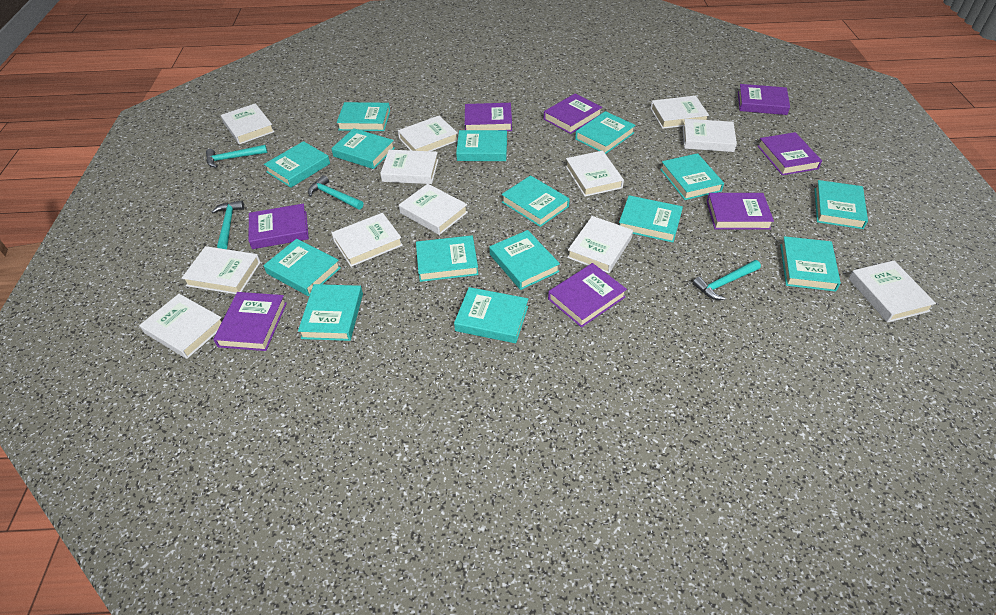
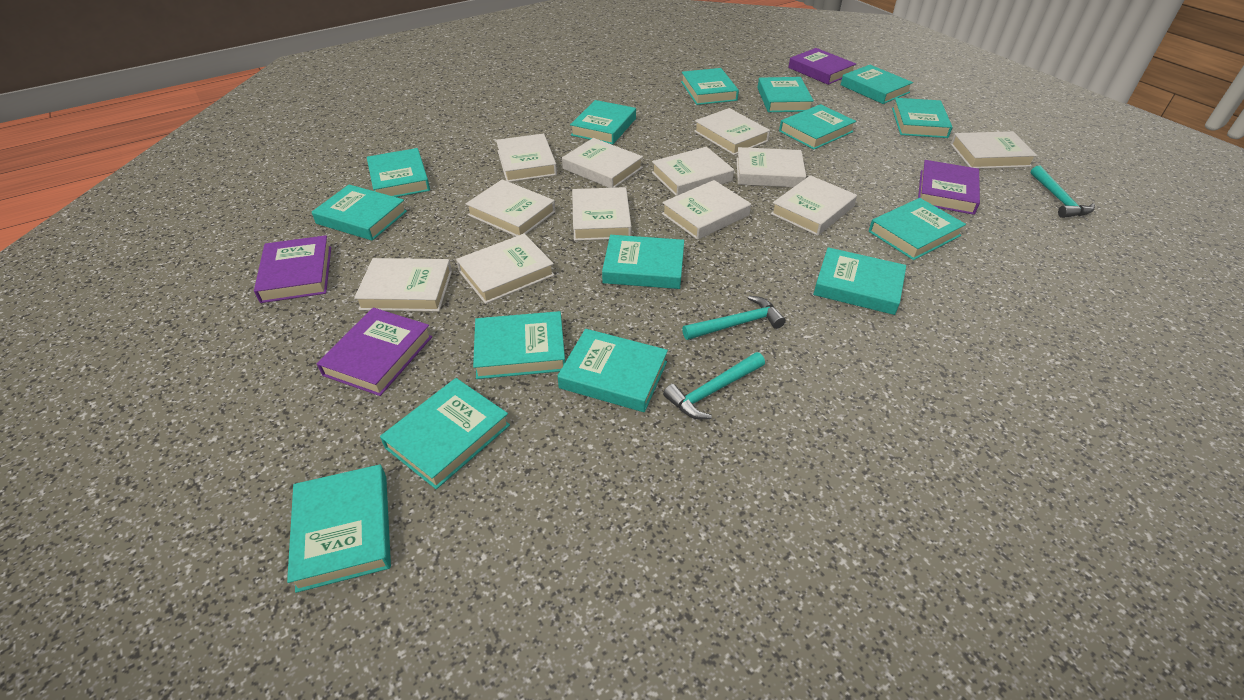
purple book: 8 -> 4
turquoise hammer: 4 -> 3

